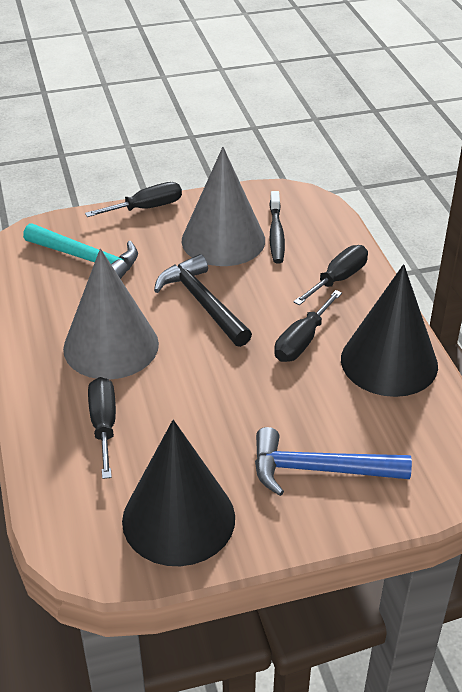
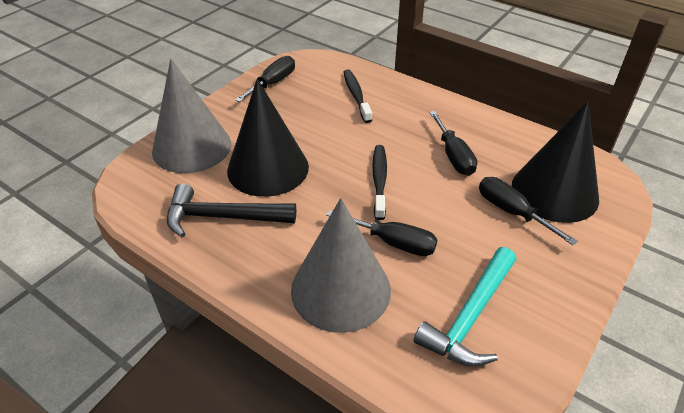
black toothbrush: 1 -> 2
blue hammer: 1 -> 0

